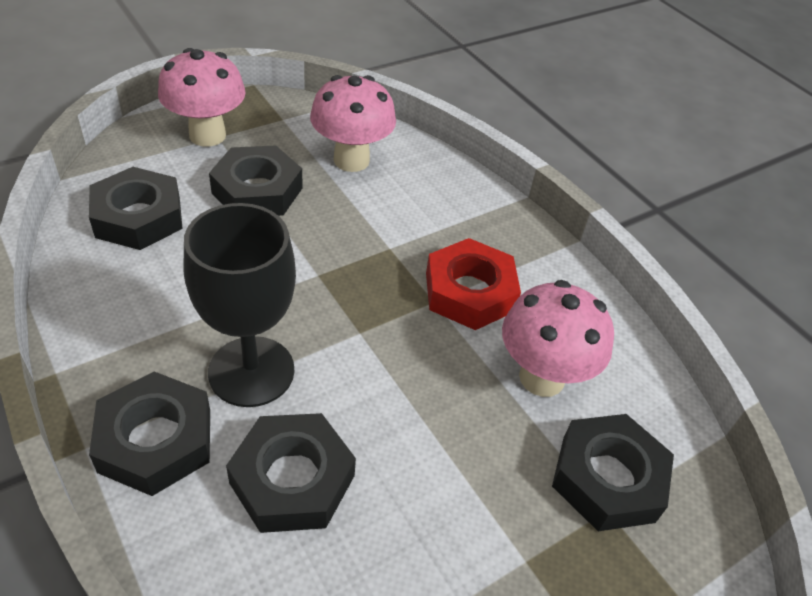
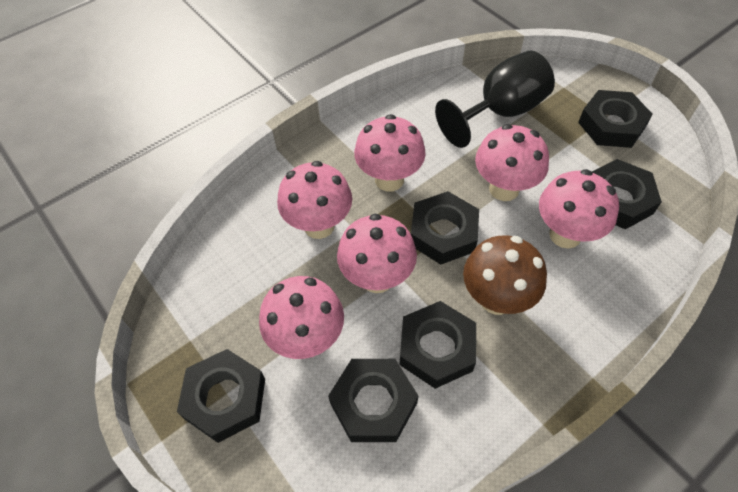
black nut: 5 -> 6
brown mushroom: 0 -> 1
pink mushroom: 3 -> 6
red nut: 1 -> 0

